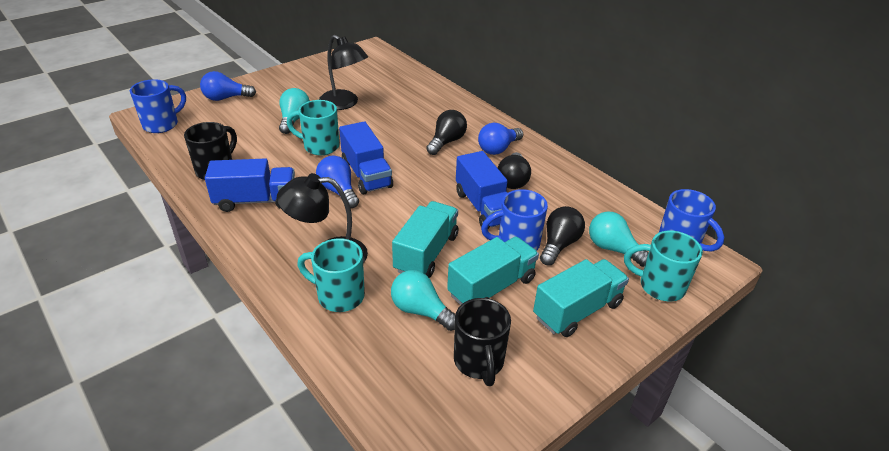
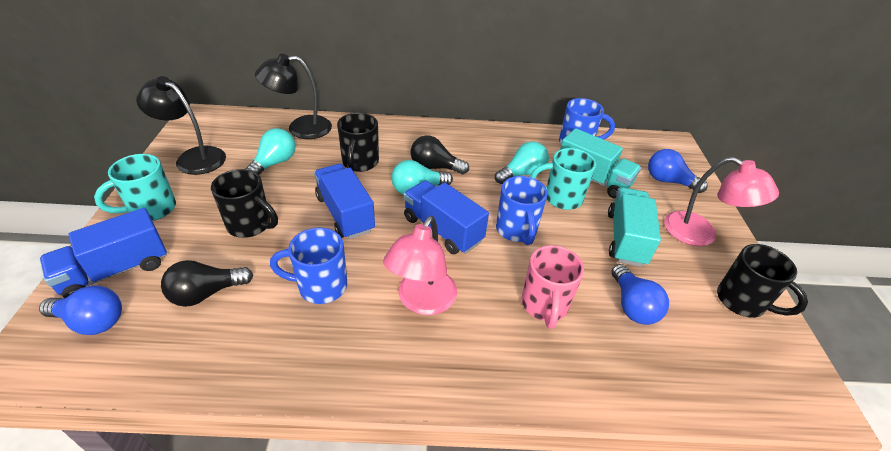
black light bulb: 3 -> 2
black mug: 2 -> 3
pink lamp: 0 -> 2
pink mug: 0 -> 1
turquoise mug: 3 -> 2
turquoise truck: 3 -> 2

